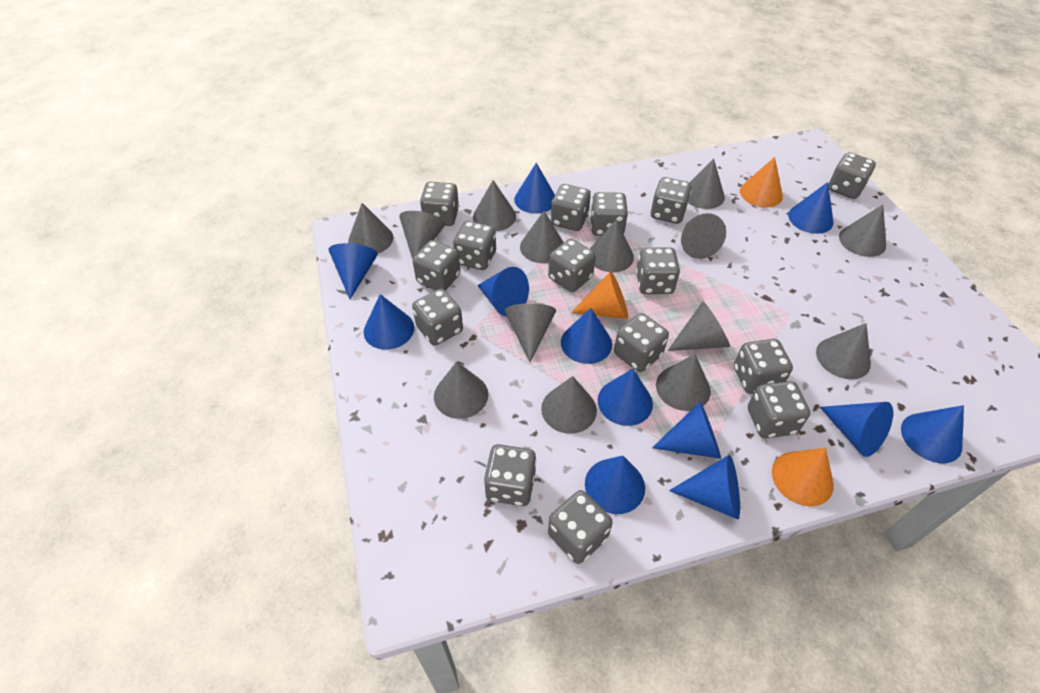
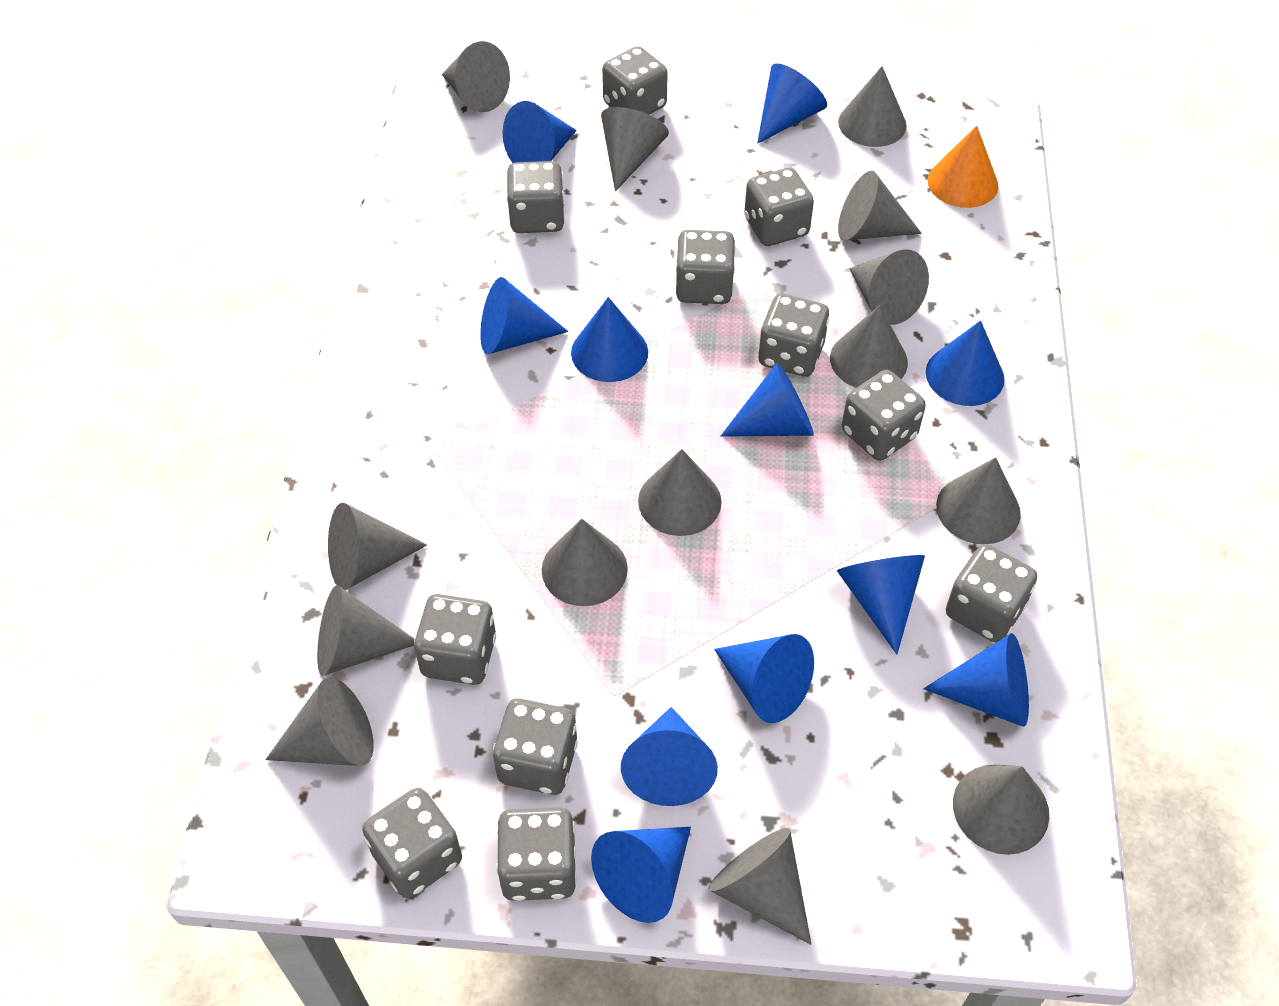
blue cone: 12 -> 11
grey dice: 15 -> 11
orange cone: 3 -> 1

